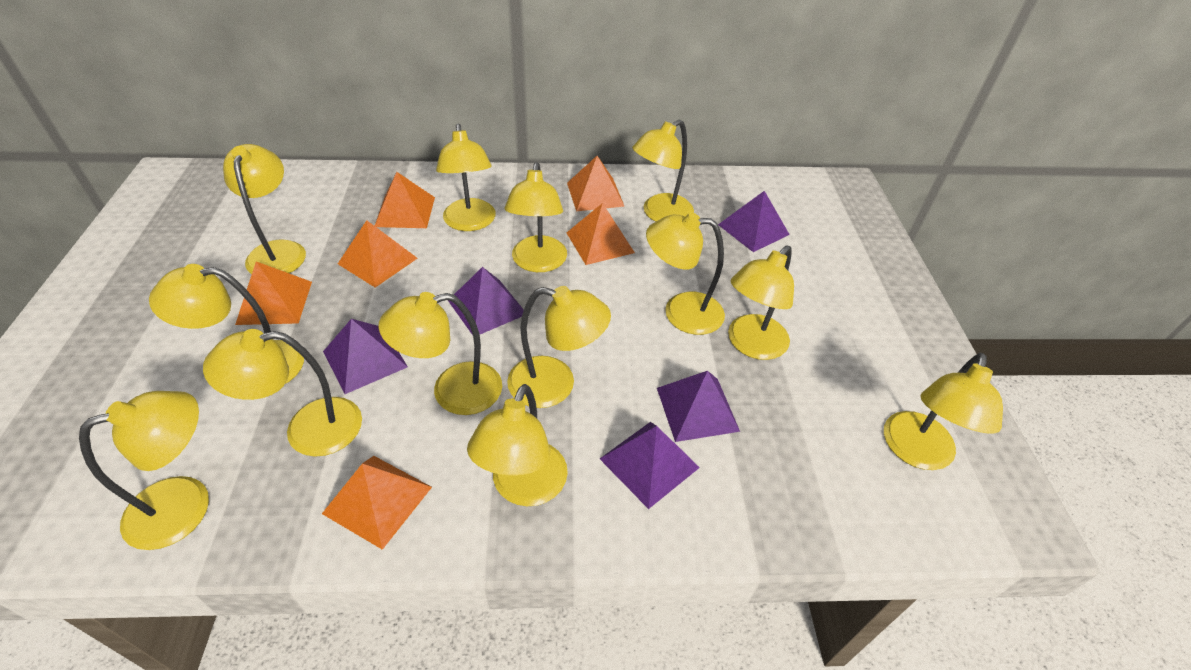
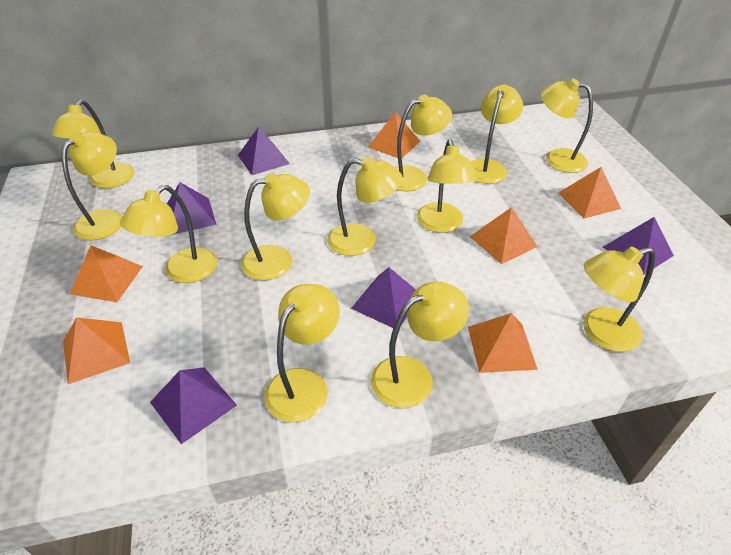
yellow lamp: 13 -> 12

